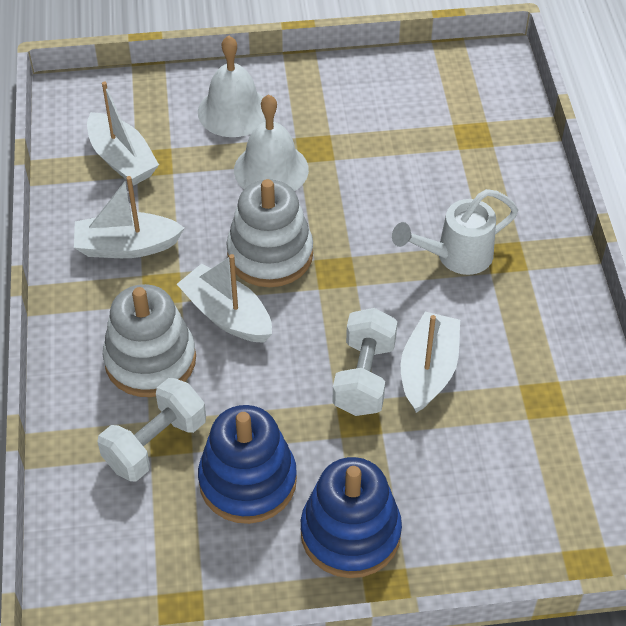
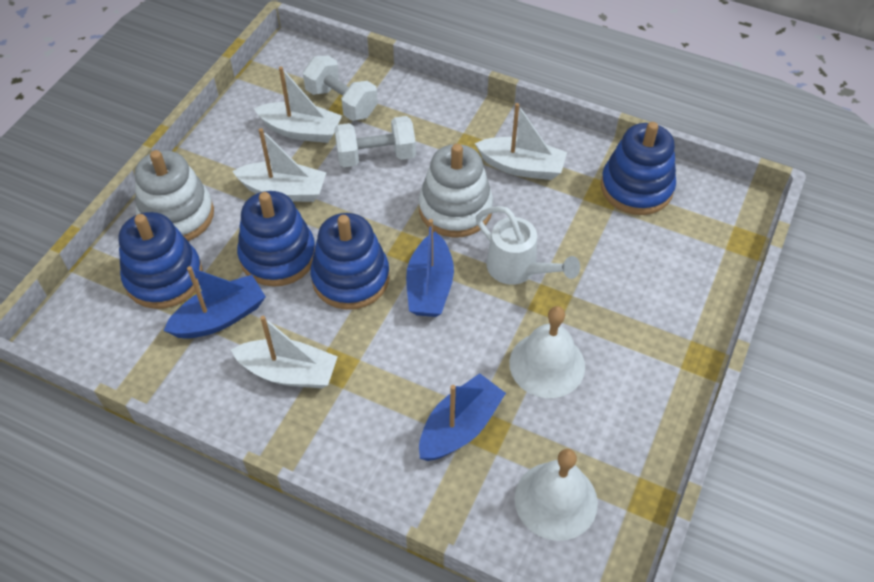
blue boat: 0 -> 3
blue stacking toy: 2 -> 4

